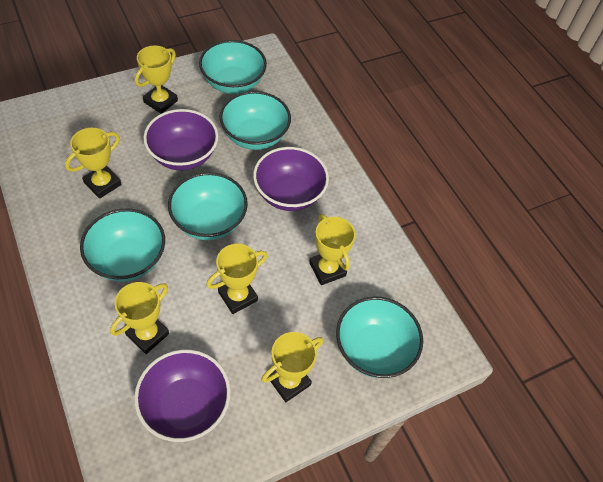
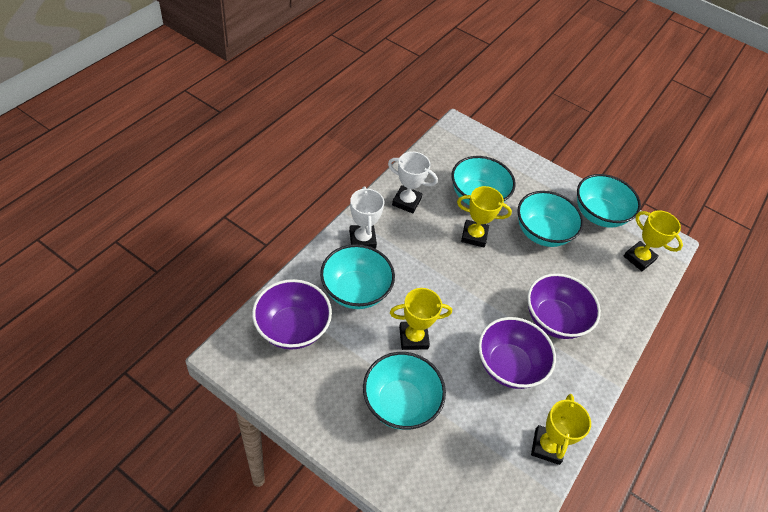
white trophy: 0 -> 2
yellow trophy: 6 -> 4

